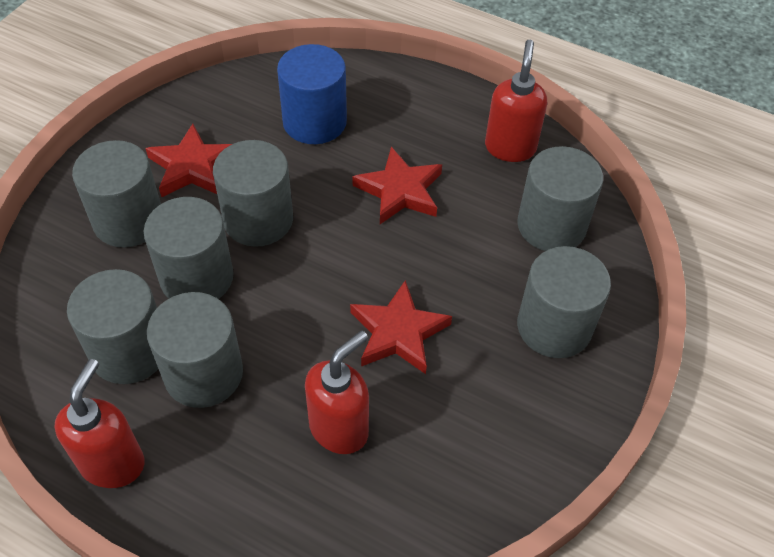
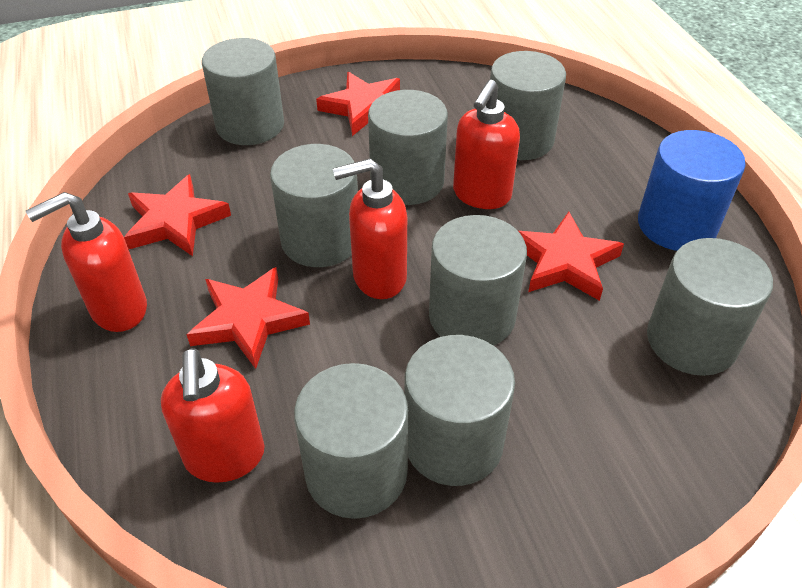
grey cylinder: 7 -> 8
red soap dispenser: 3 -> 4
red star: 3 -> 4

